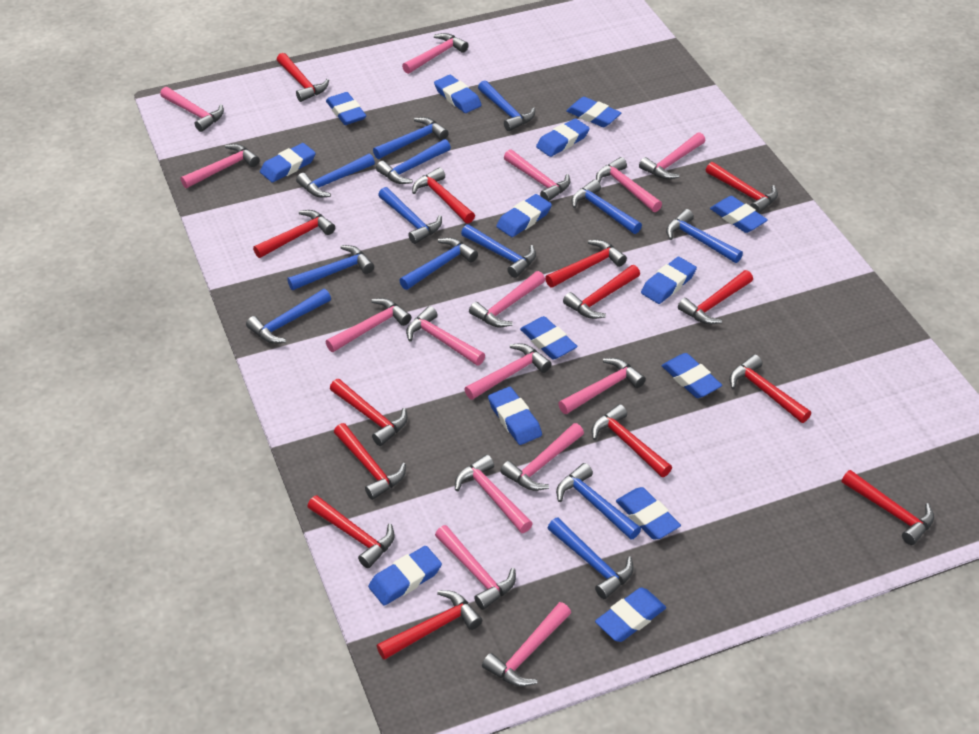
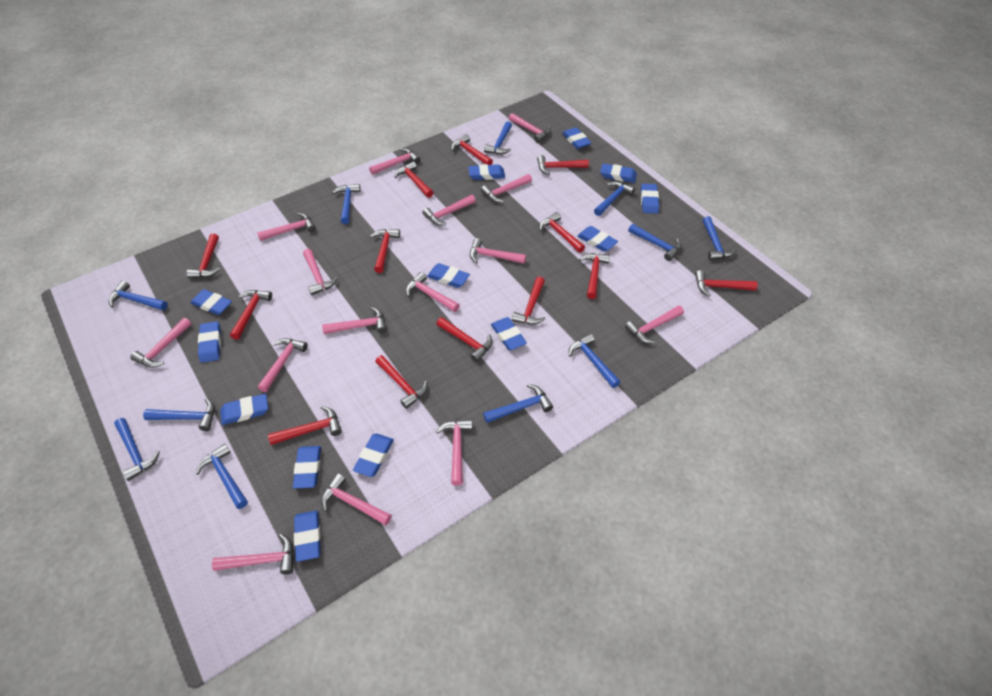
blue eraser: 14 -> 13
blue hammer: 13 -> 11
red hammer: 14 -> 13

